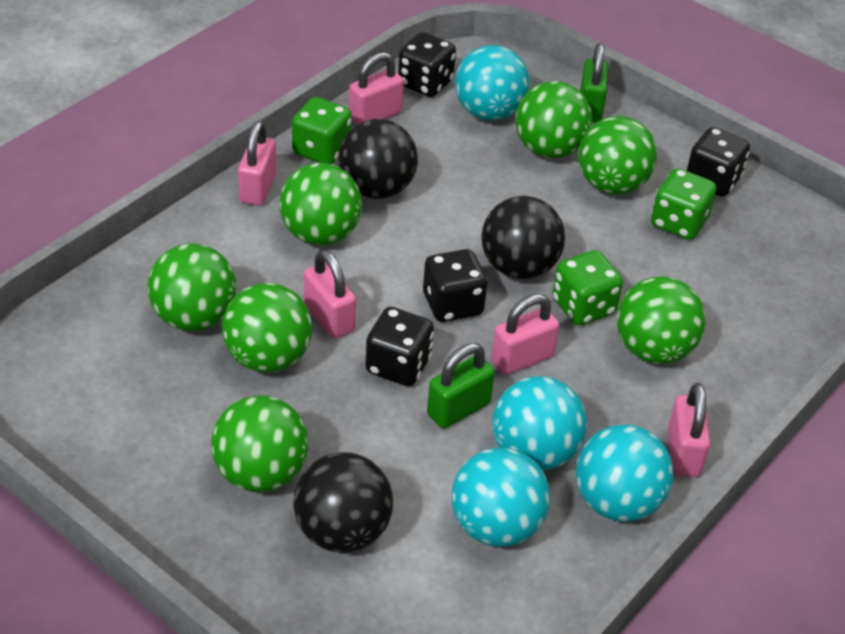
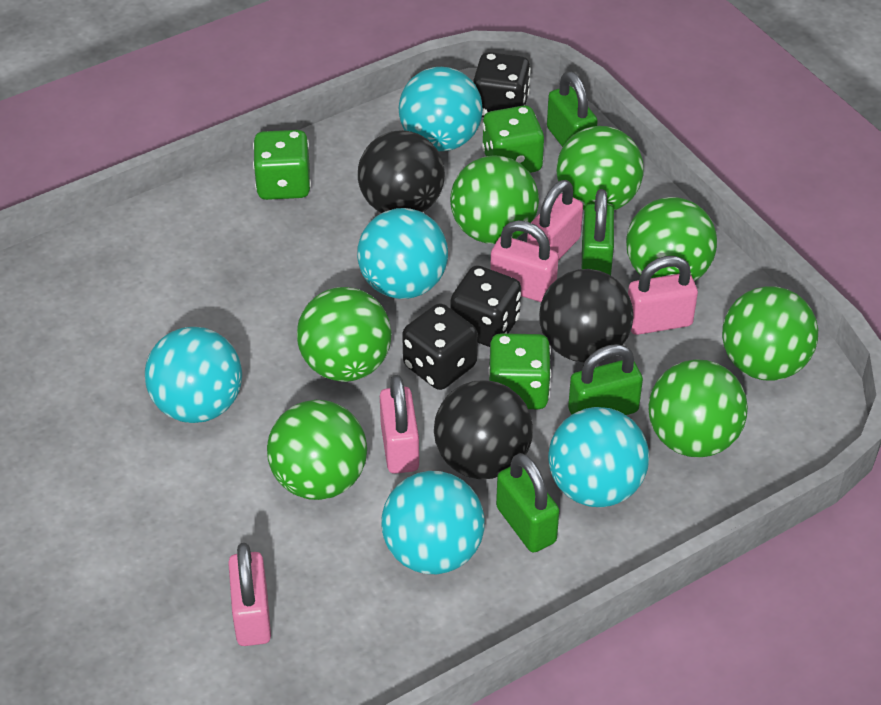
black dice: 4 -> 3
green padlock: 2 -> 4
turquoise ball: 4 -> 5

